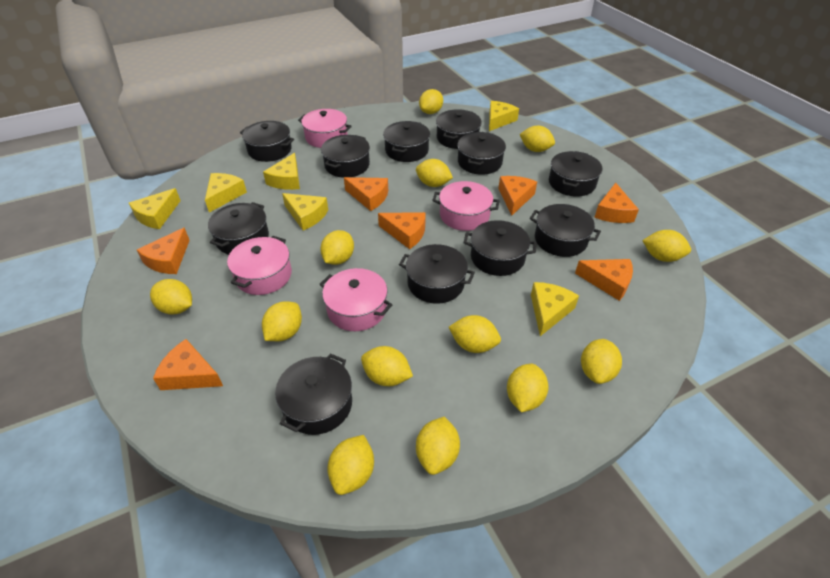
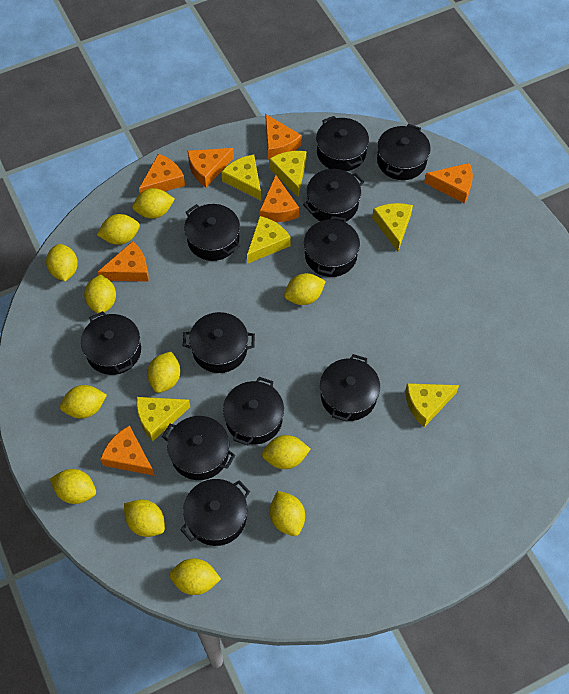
pink pot: 4 -> 0
yellow lemon: 13 -> 12

